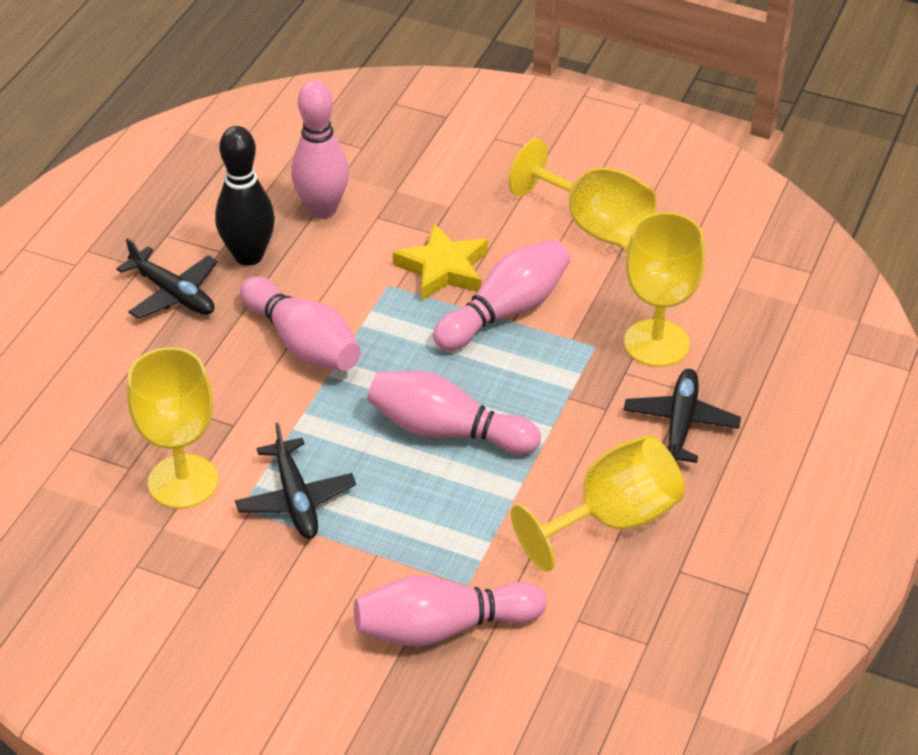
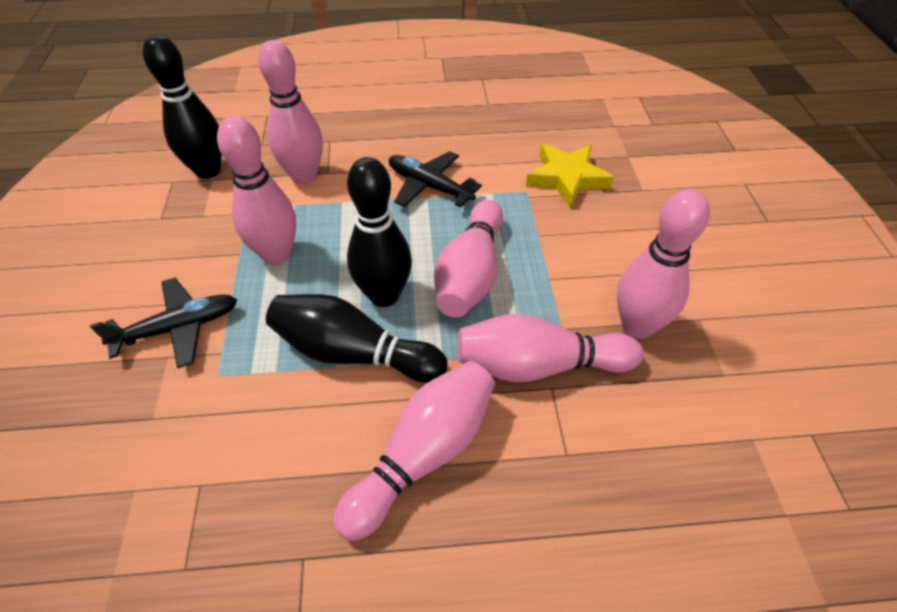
black bowling pin: 1 -> 3
black plane: 3 -> 2
pink bowling pin: 5 -> 6
yellow goblet: 4 -> 0

